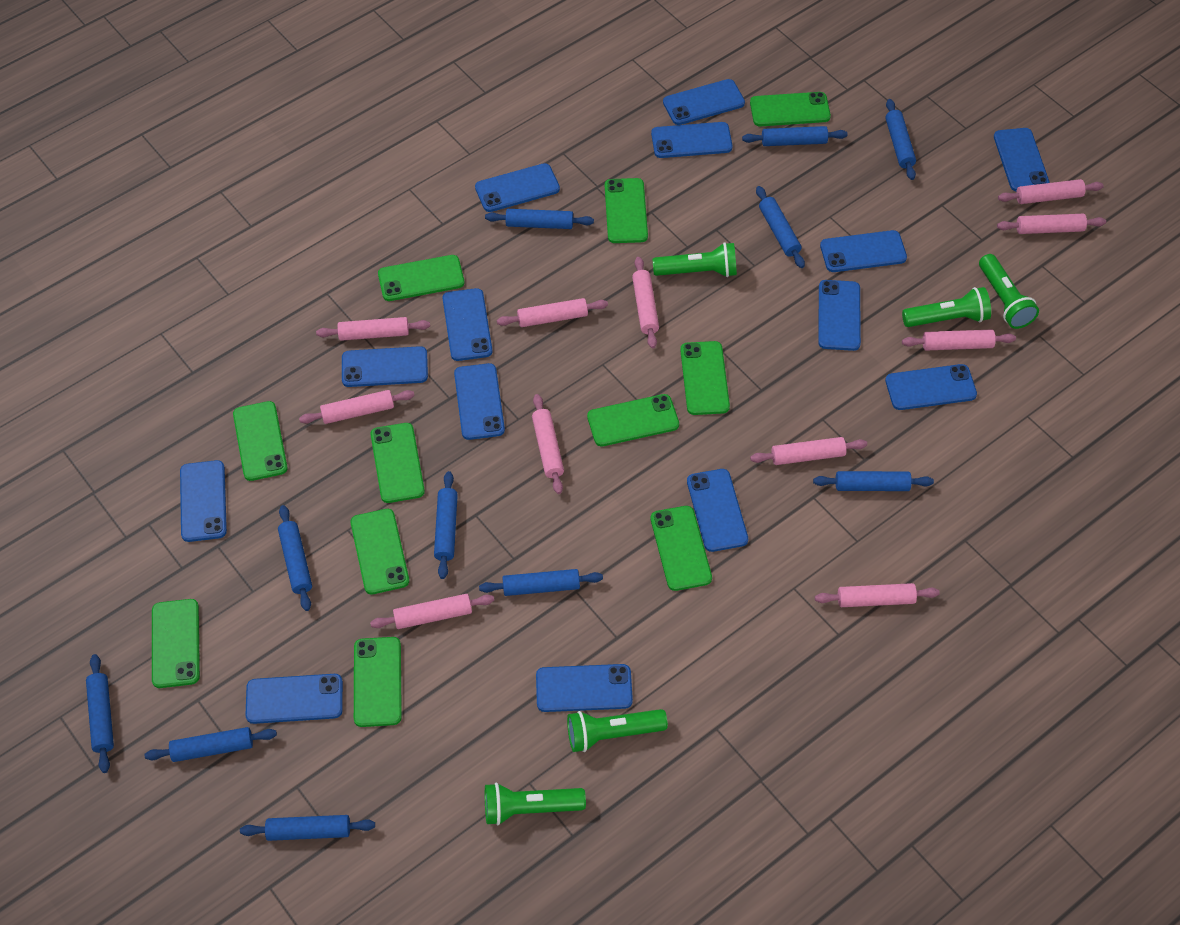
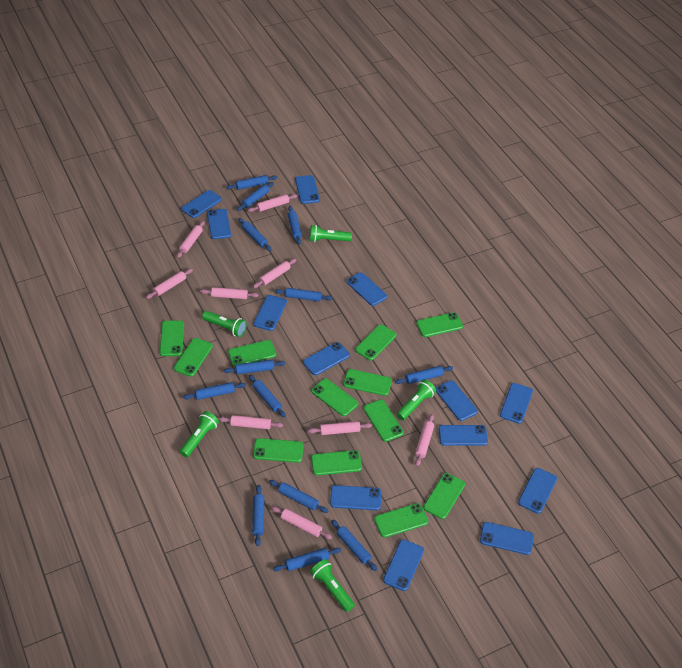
blue phone: 14 -> 13
blue rolling pin: 11 -> 13
green phone: 11 -> 12
pink rolling pin: 11 -> 9

